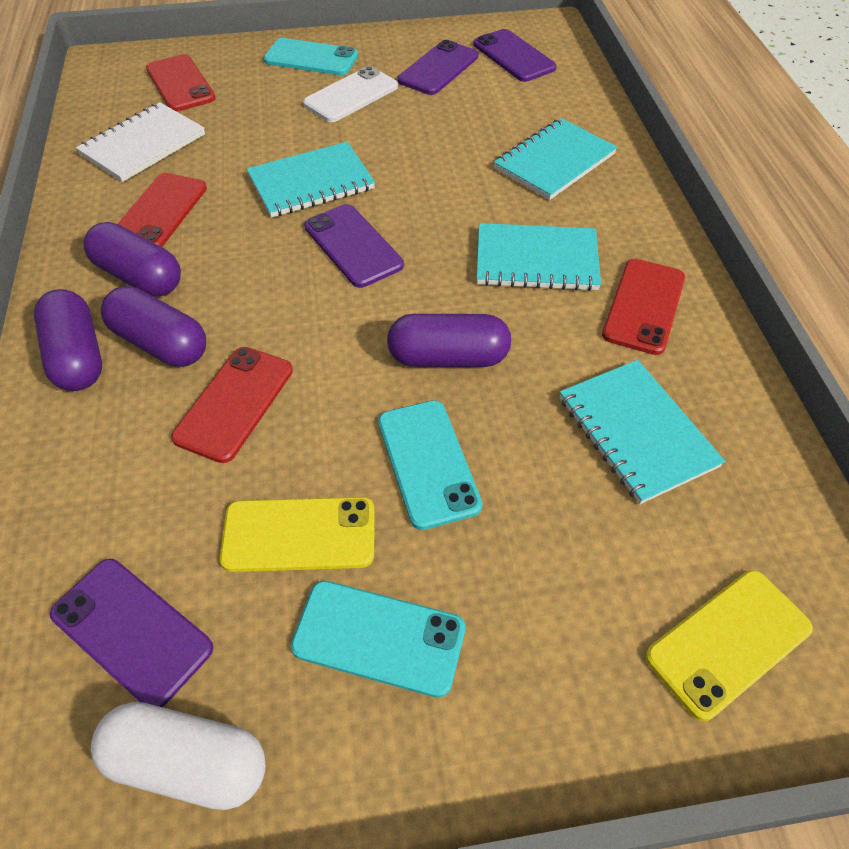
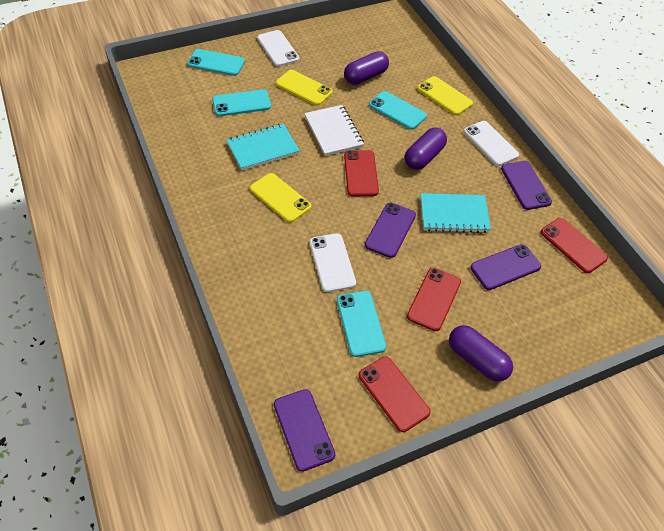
purple capsule: 4 -> 3
turquoise notebook: 4 -> 2
turquoise phone: 3 -> 4
white capsule: 1 -> 0
white phone: 1 -> 3
yellow phone: 2 -> 3

